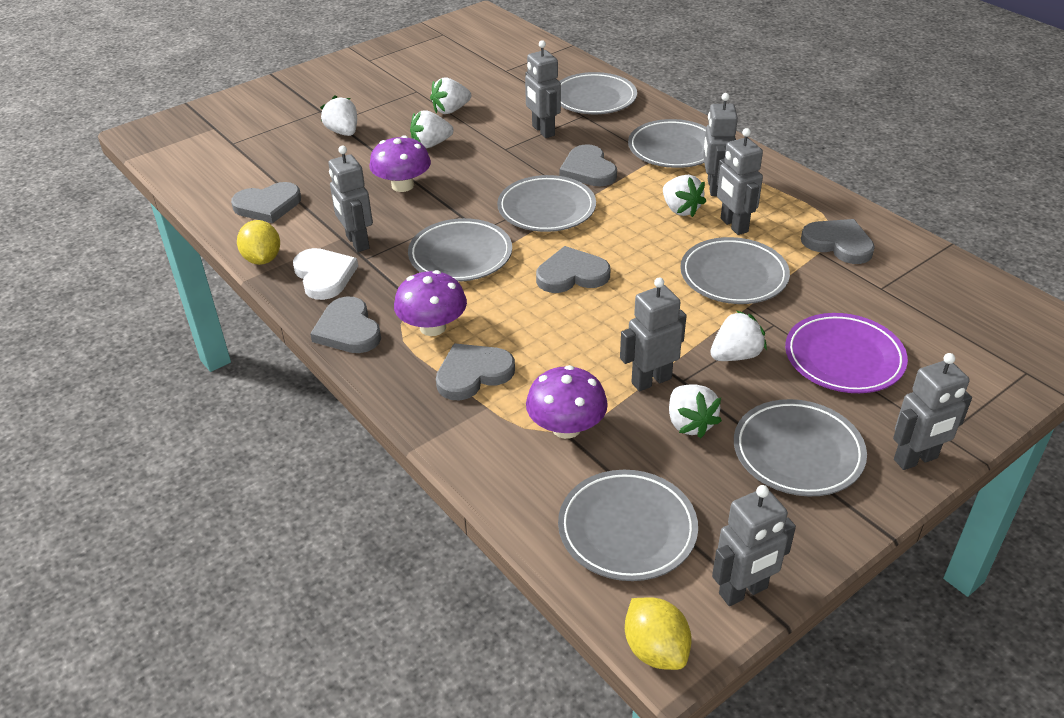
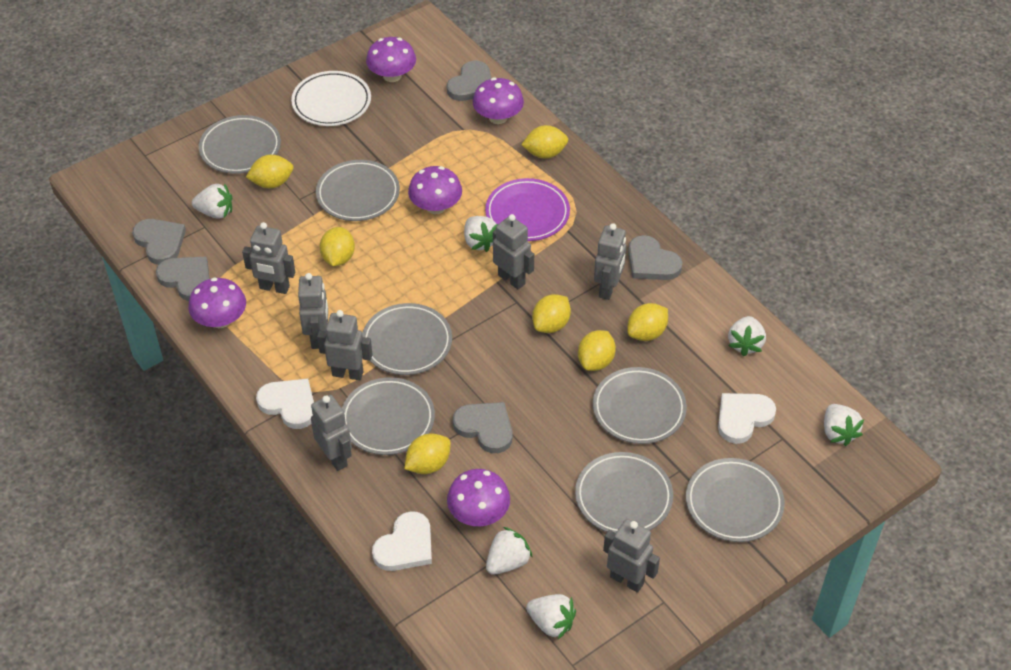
grey heart: 6 -> 5
purple mushroom: 3 -> 5
white heart: 1 -> 3
white plate: 0 -> 1
yellow lemon: 2 -> 7

